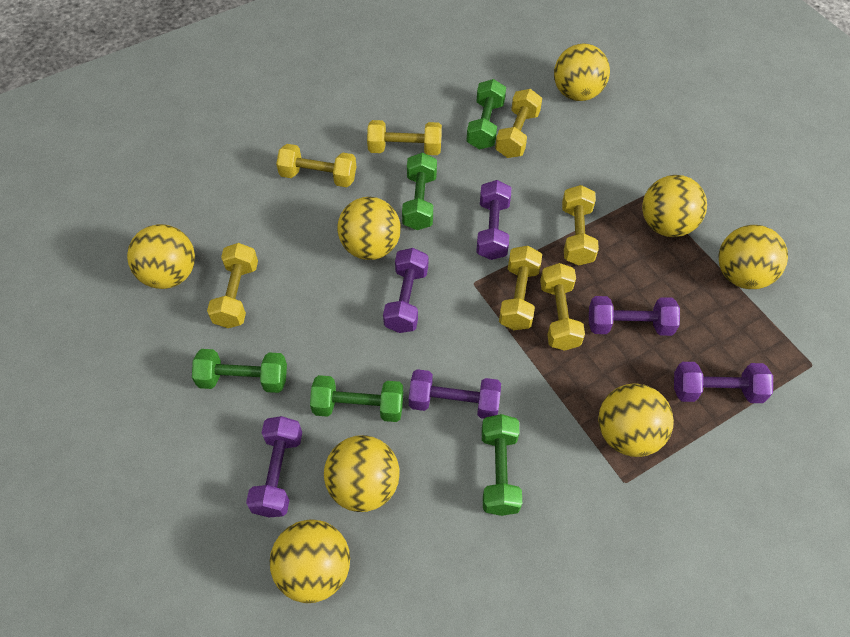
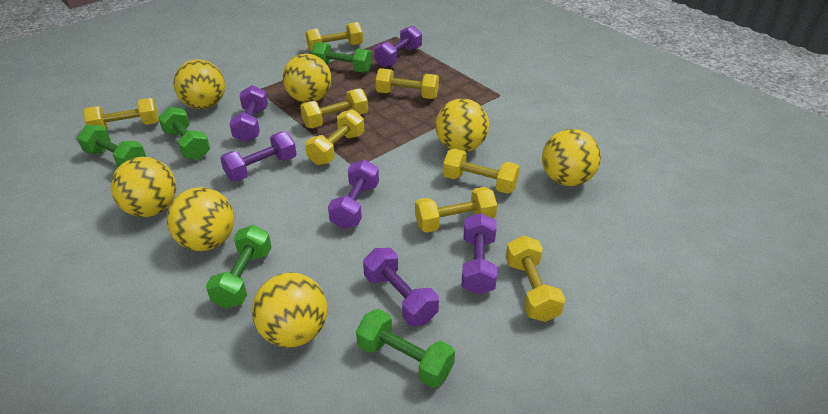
yellow ball: 8 -> 7
yellow dumbbell: 7 -> 8

